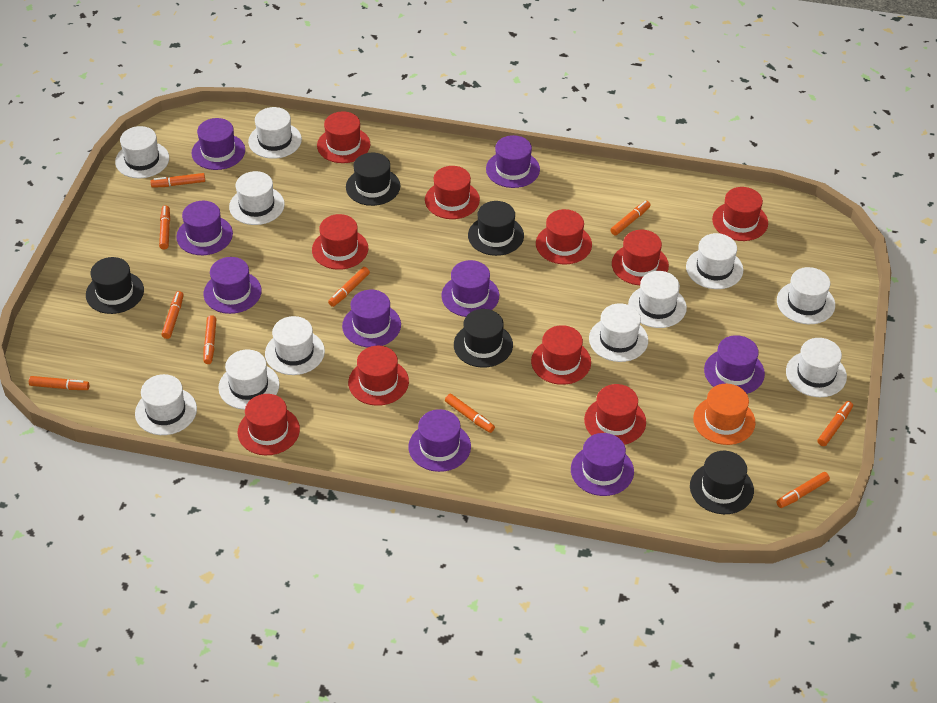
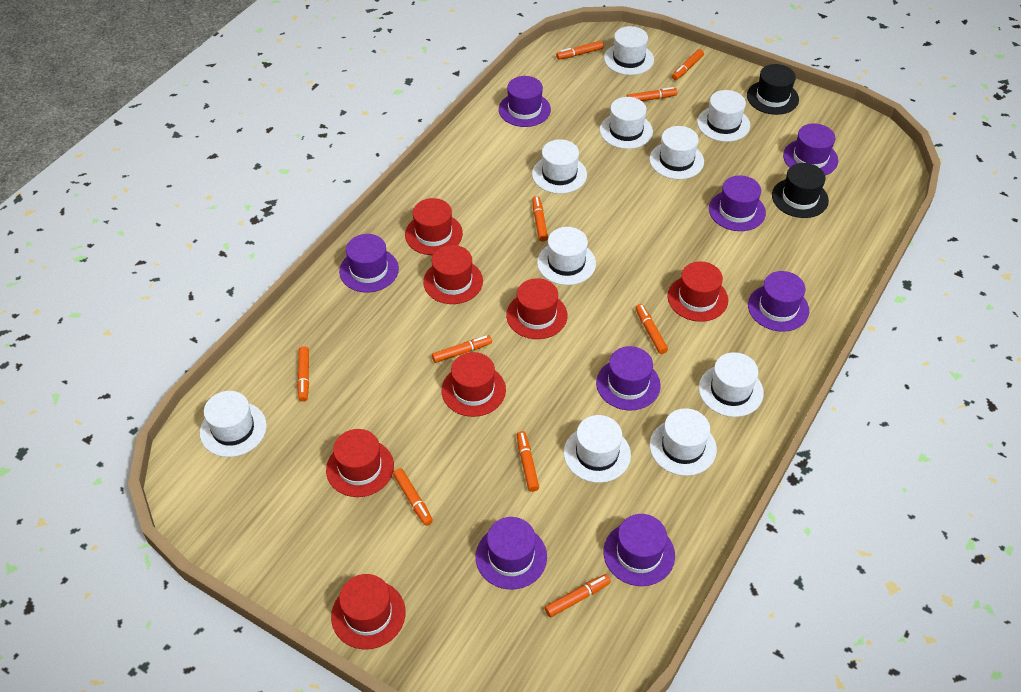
black hat: 5 -> 2
orange hat: 1 -> 0
purple hat: 9 -> 8
red hat: 10 -> 7
white hat: 11 -> 10

